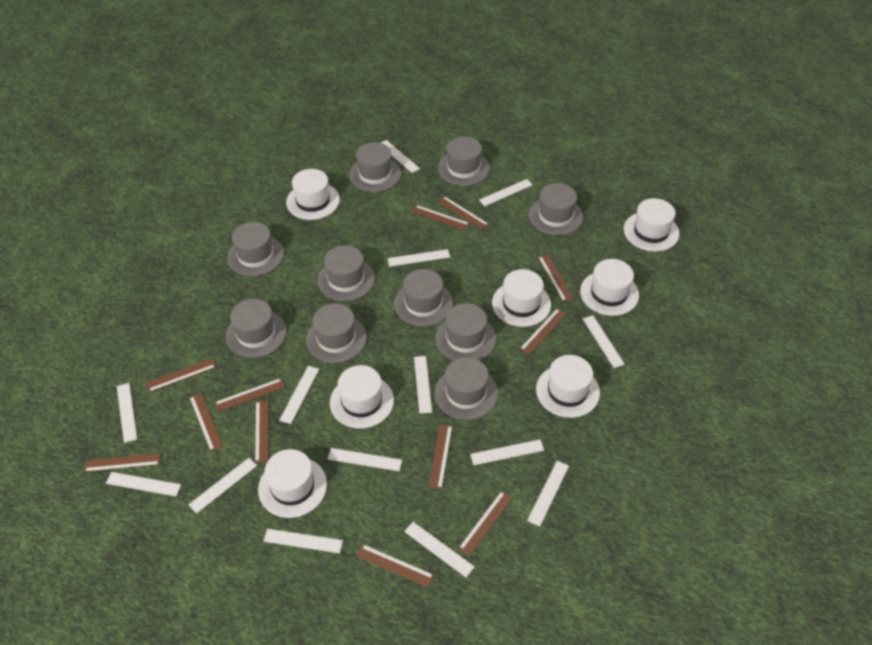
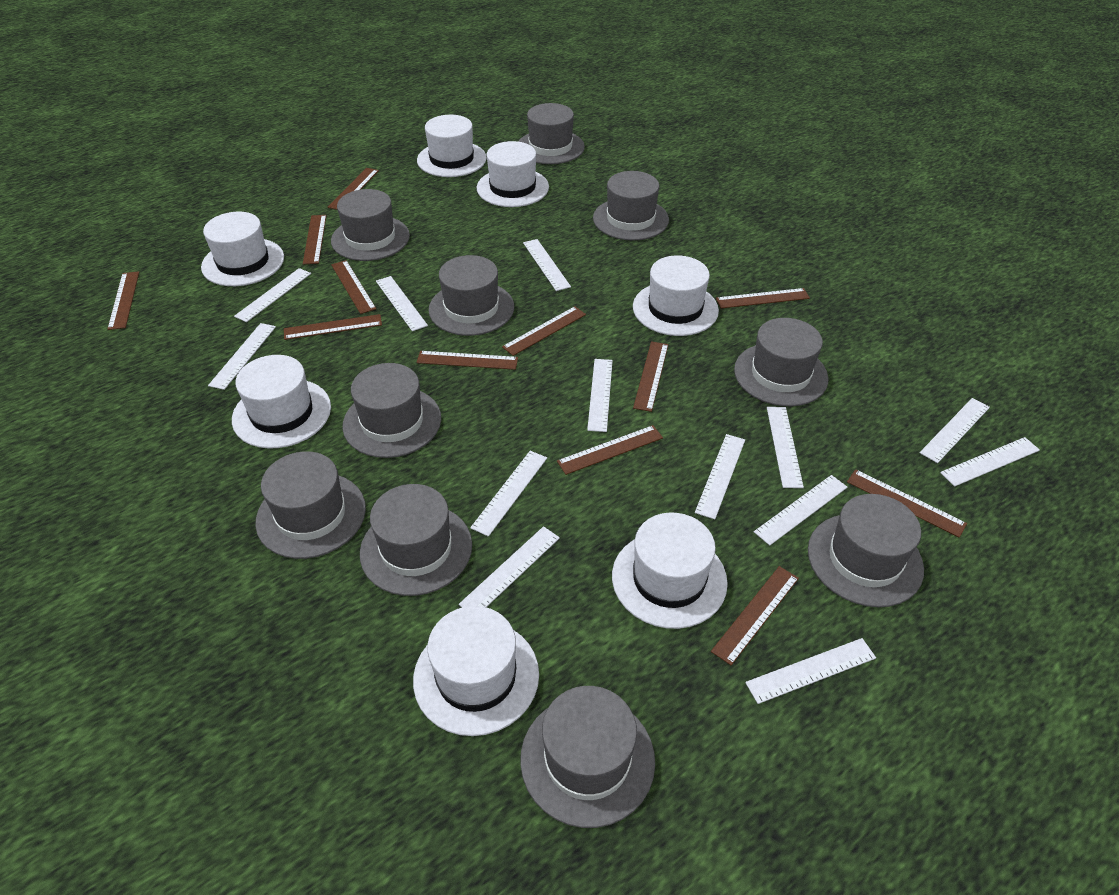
white ruler: 14 -> 13

